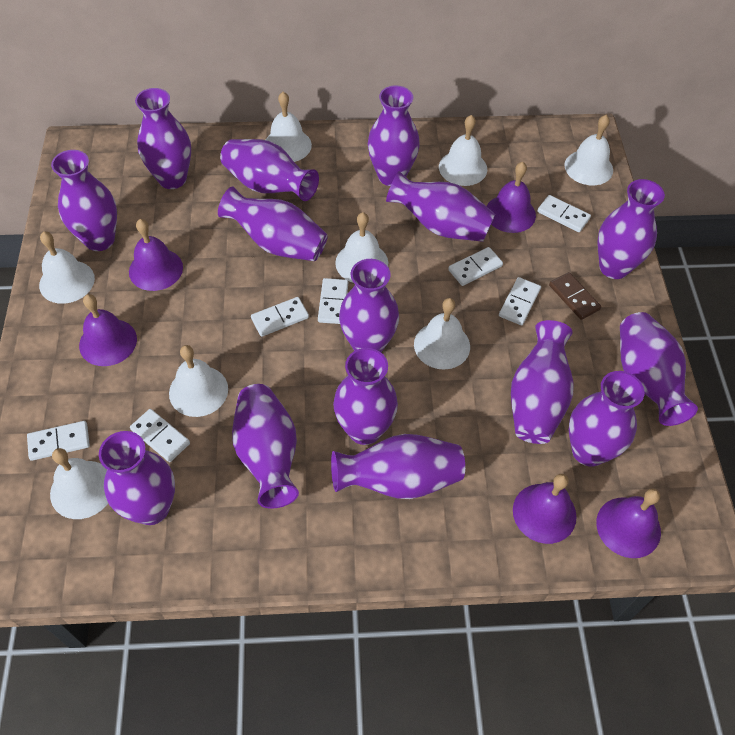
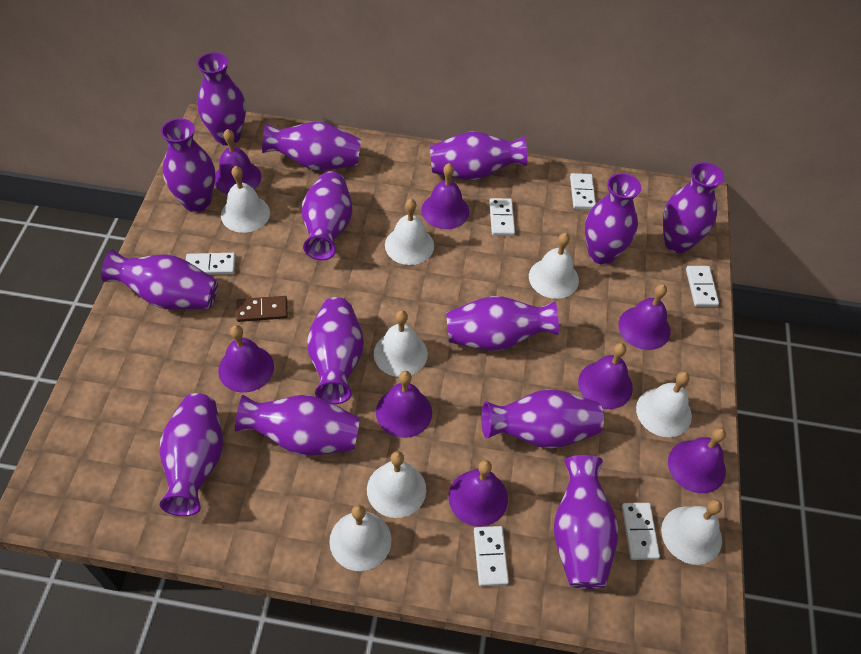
purple bell: 5 -> 8
purple vase: 15 -> 14
white domino: 7 -> 6

